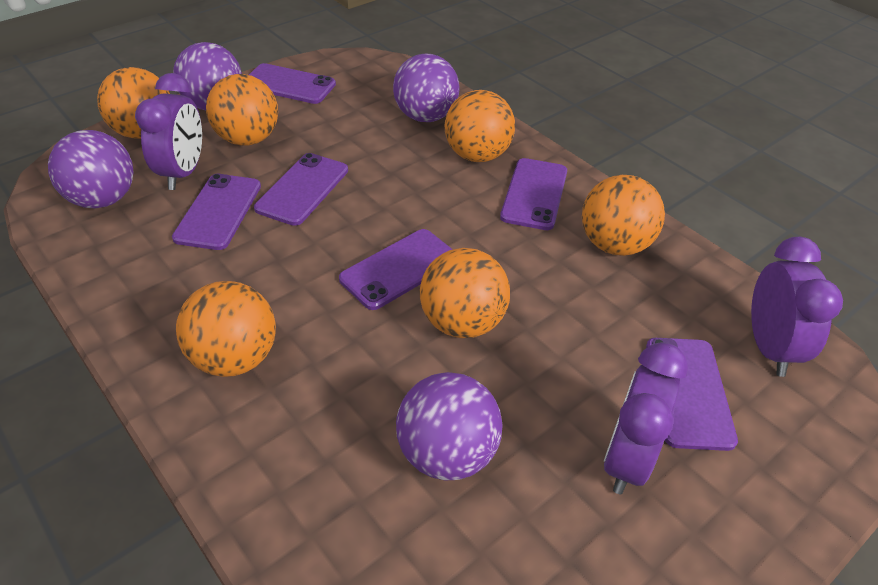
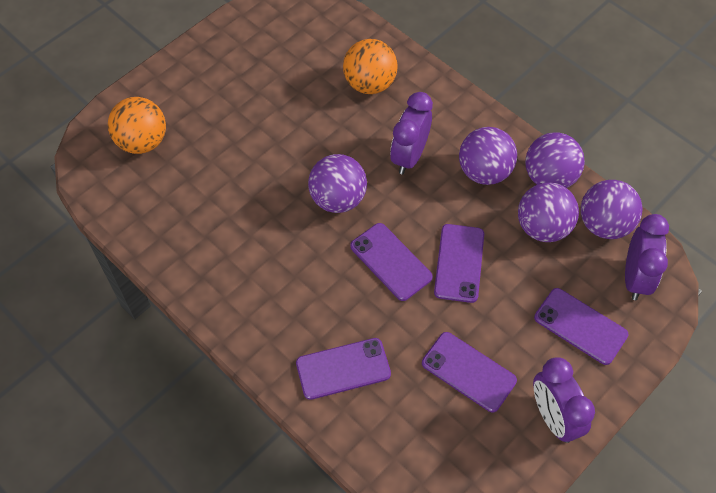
orange ball: 6 -> 2
purple ball: 4 -> 5
purple phone: 6 -> 5

